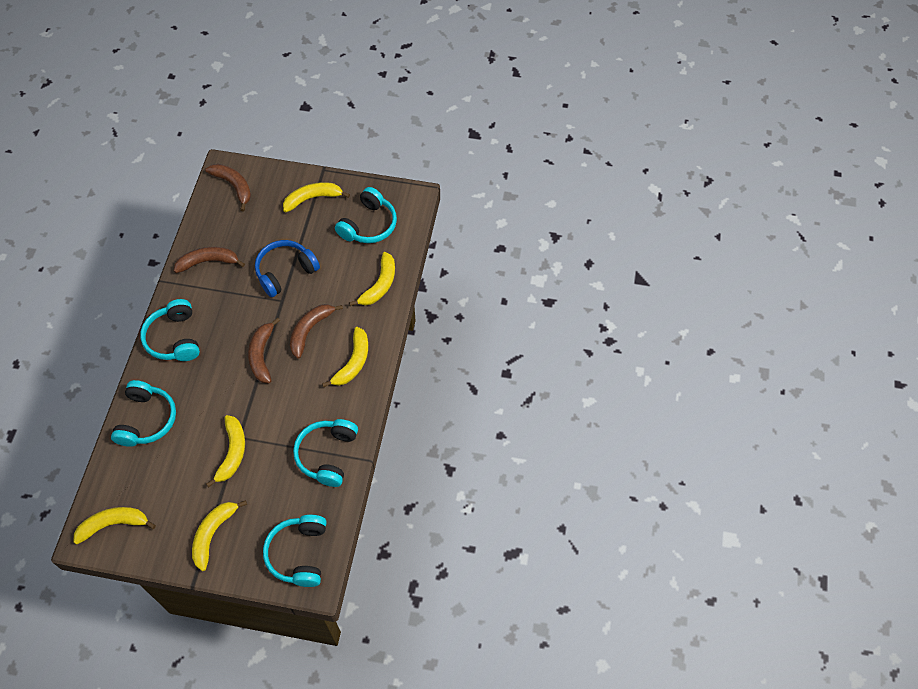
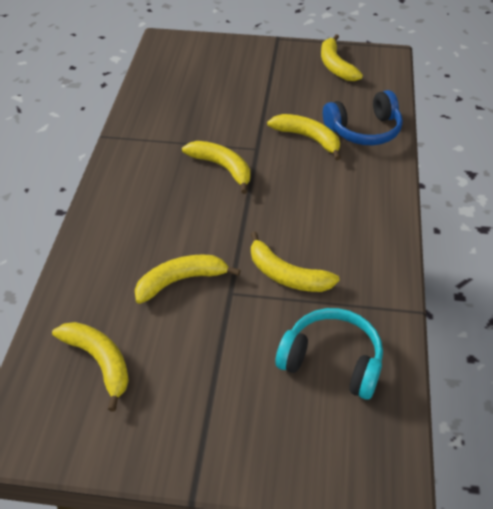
brown banana: 4 -> 0
turquoise headphones: 5 -> 1

